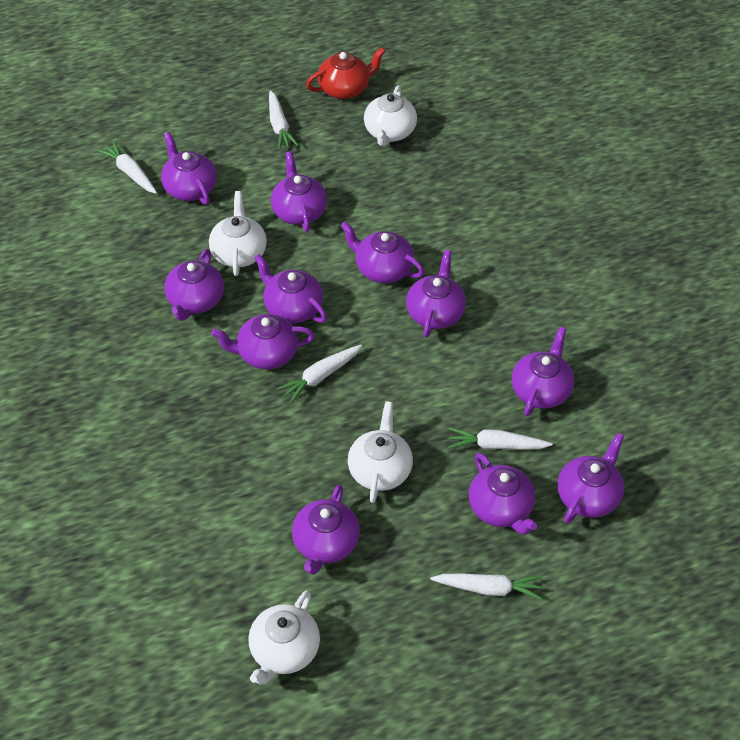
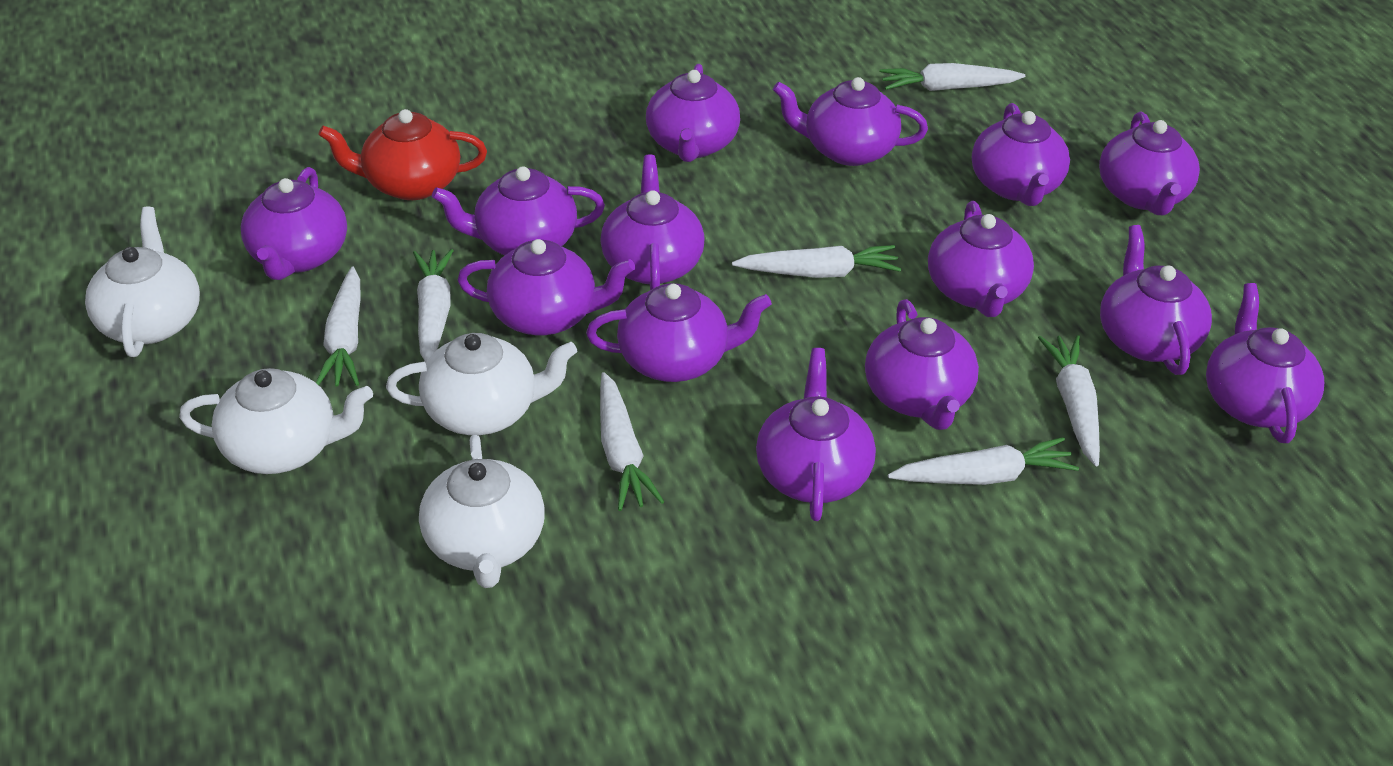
purple teapot: 11 -> 14
white carrot: 5 -> 7

